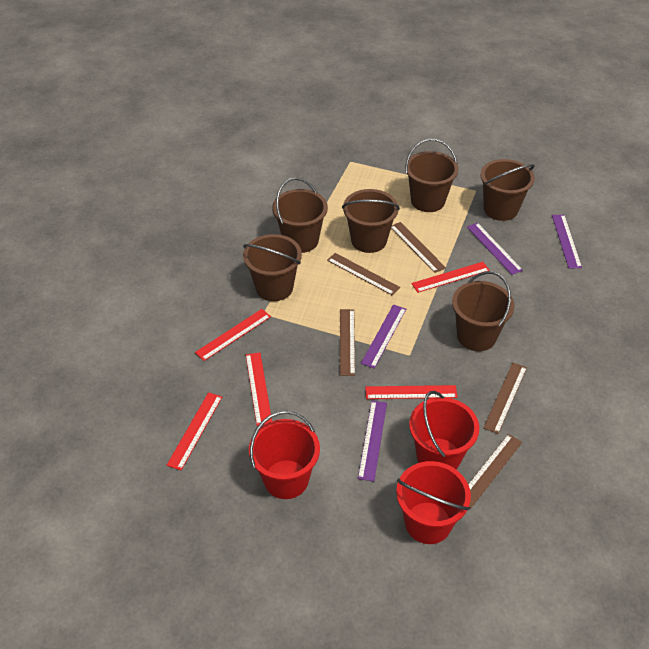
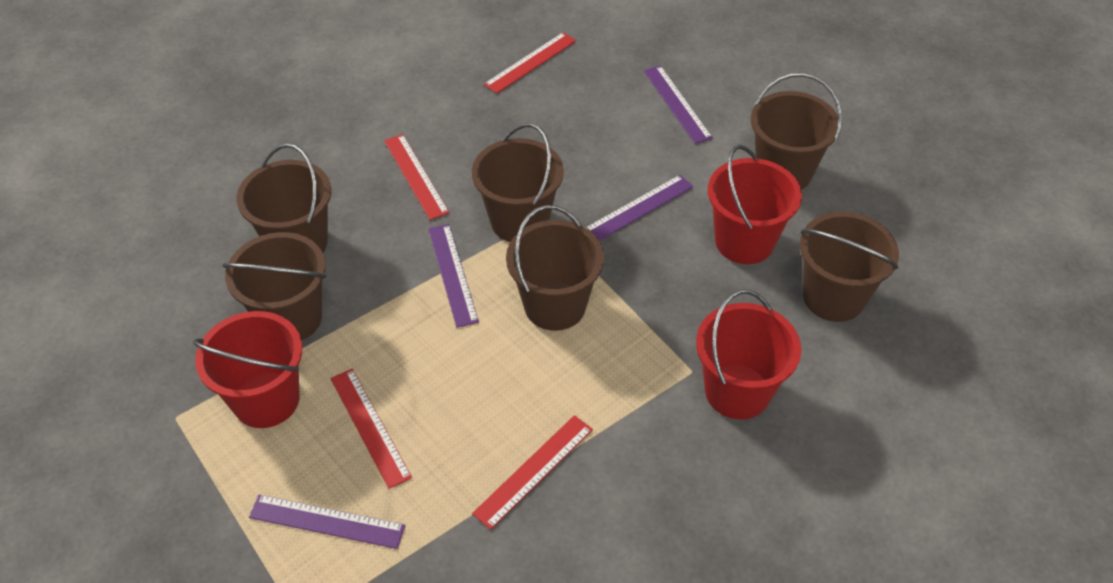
brown ruler: 5 -> 0
red ruler: 5 -> 4

